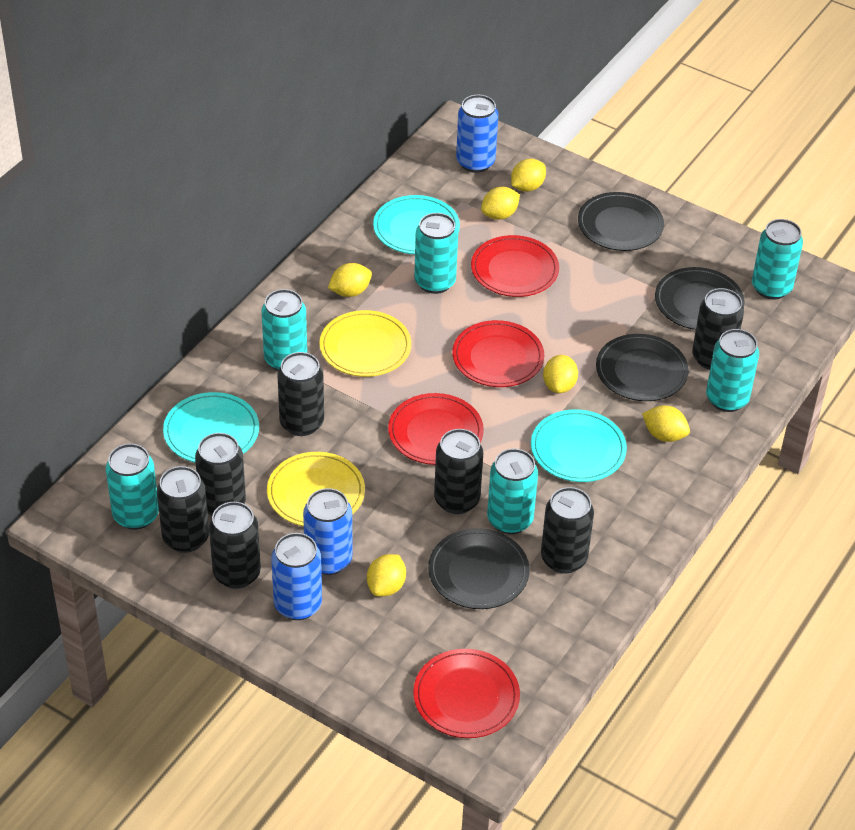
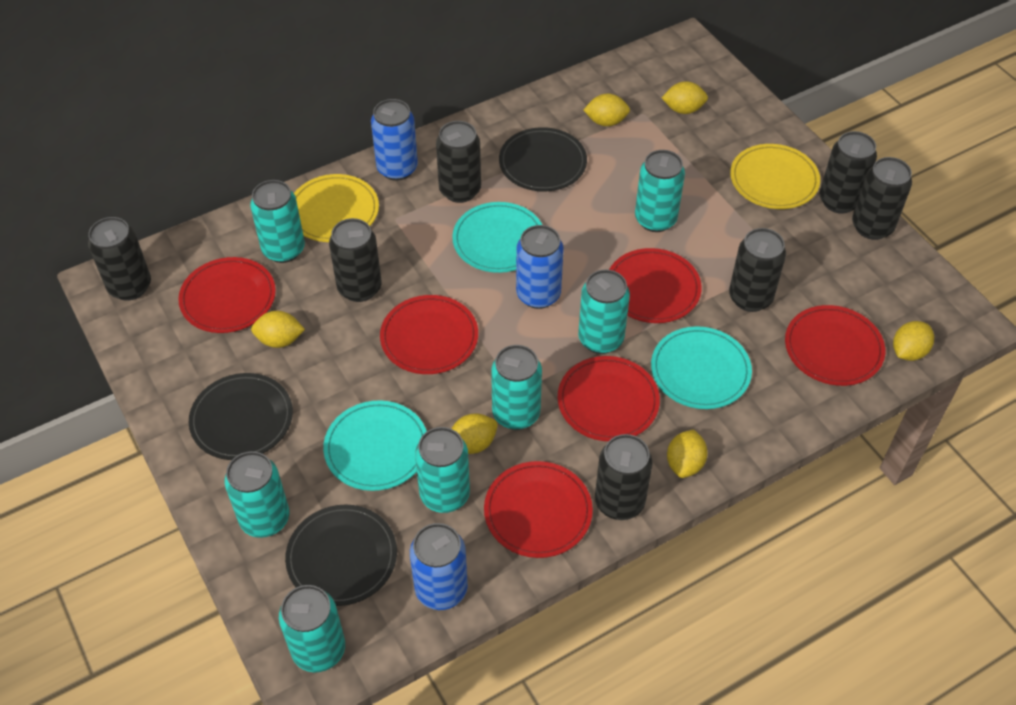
black plate: 4 -> 3
red plate: 4 -> 6
turquoise can: 6 -> 7

